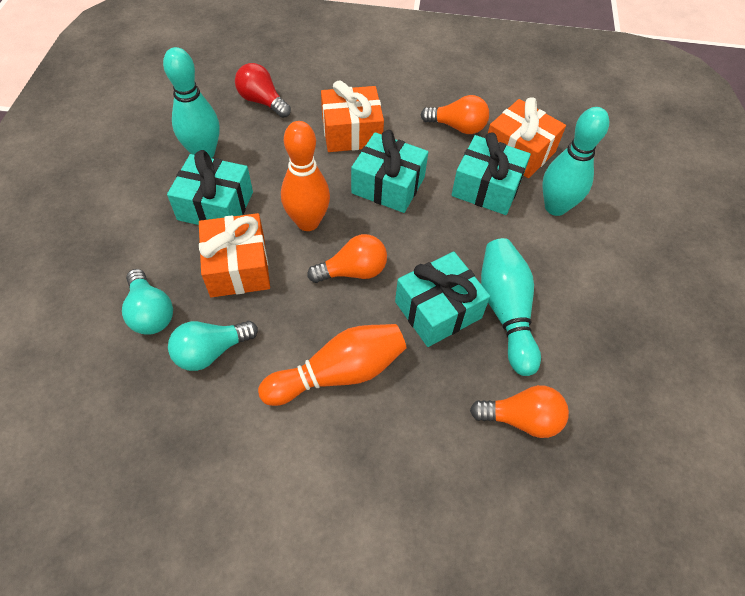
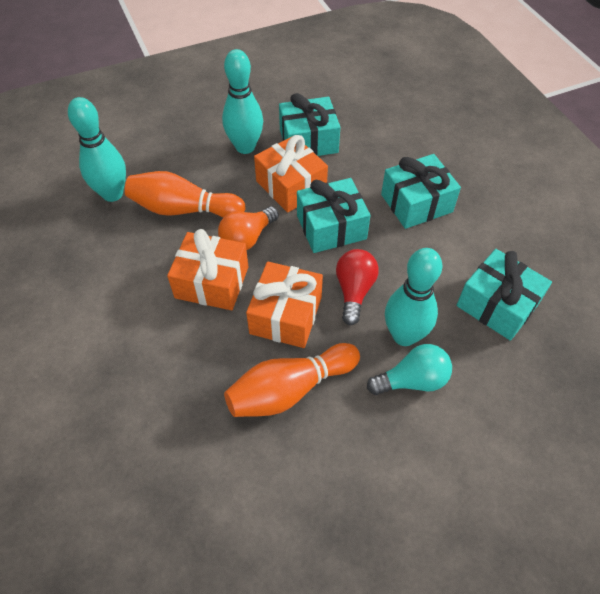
orange light bulb: 3 -> 1
turquoise light bulb: 2 -> 1

